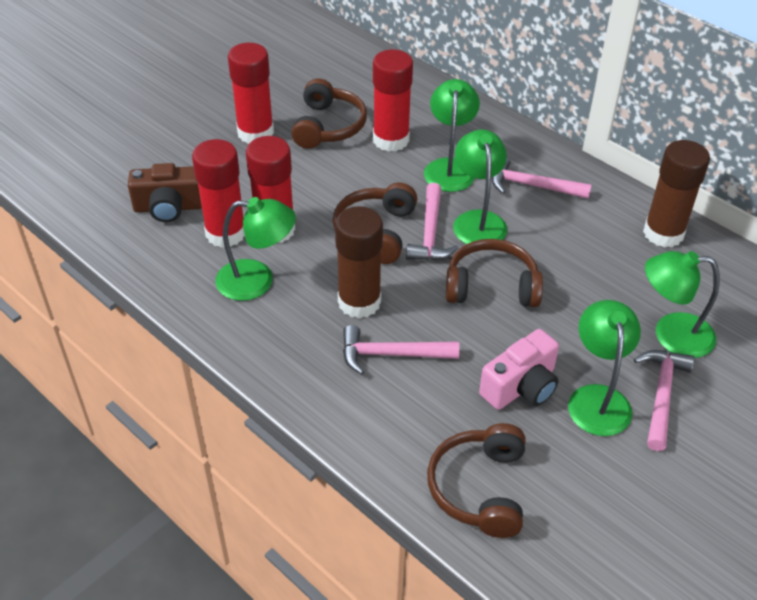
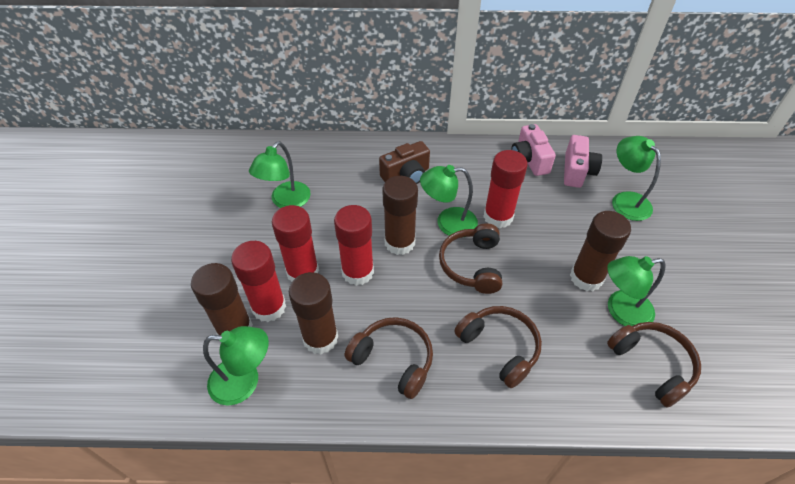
brown glue stick: 2 -> 4
pink camera: 1 -> 2
pink hammer: 4 -> 0

